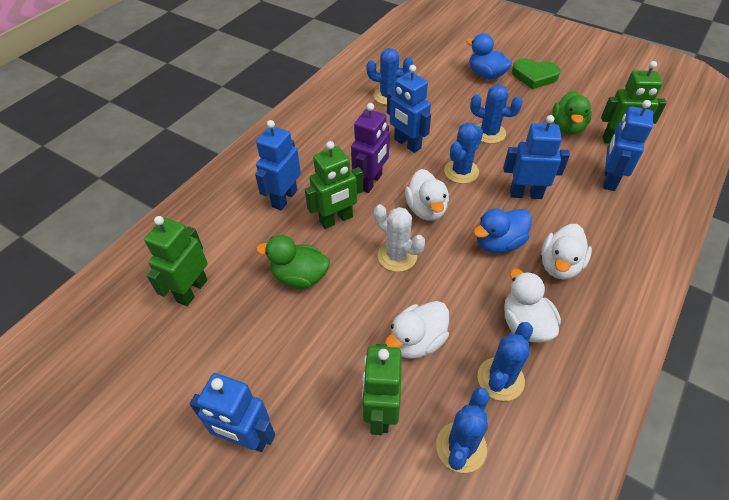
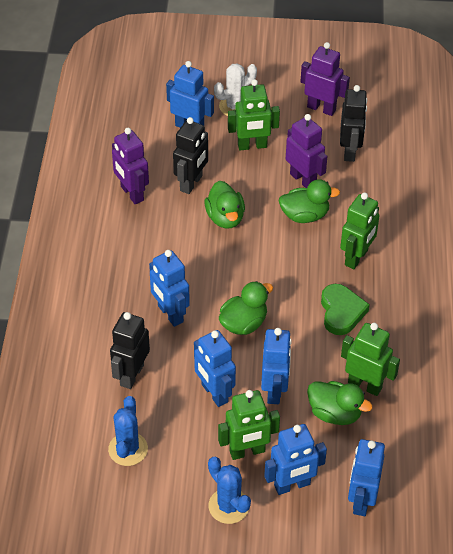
black robot: 0 -> 3
blue cactus: 5 -> 2
blue duck: 2 -> 0
blue robot: 5 -> 6
green duck: 2 -> 4
purple robot: 1 -> 3
white duck: 4 -> 0

